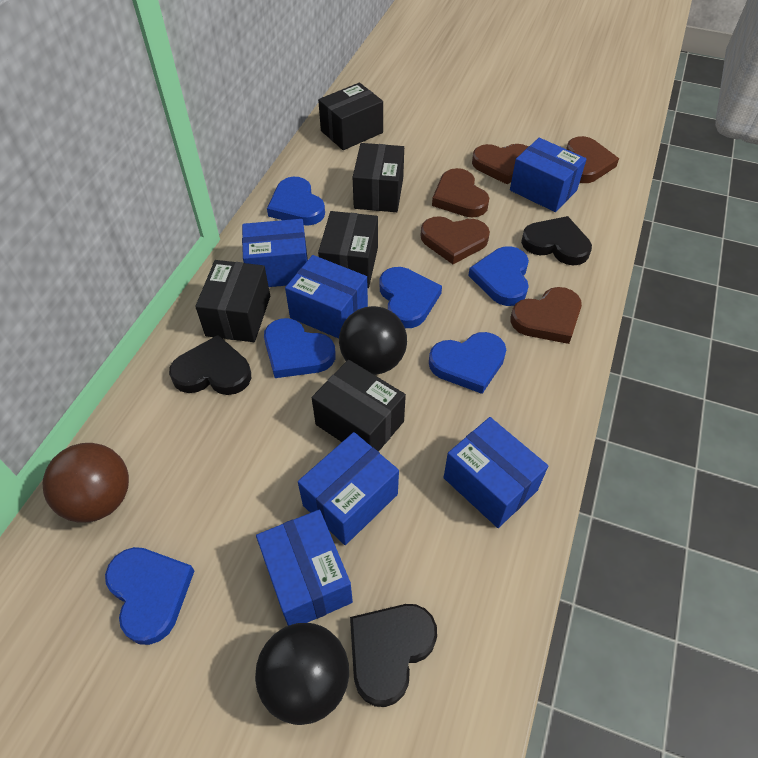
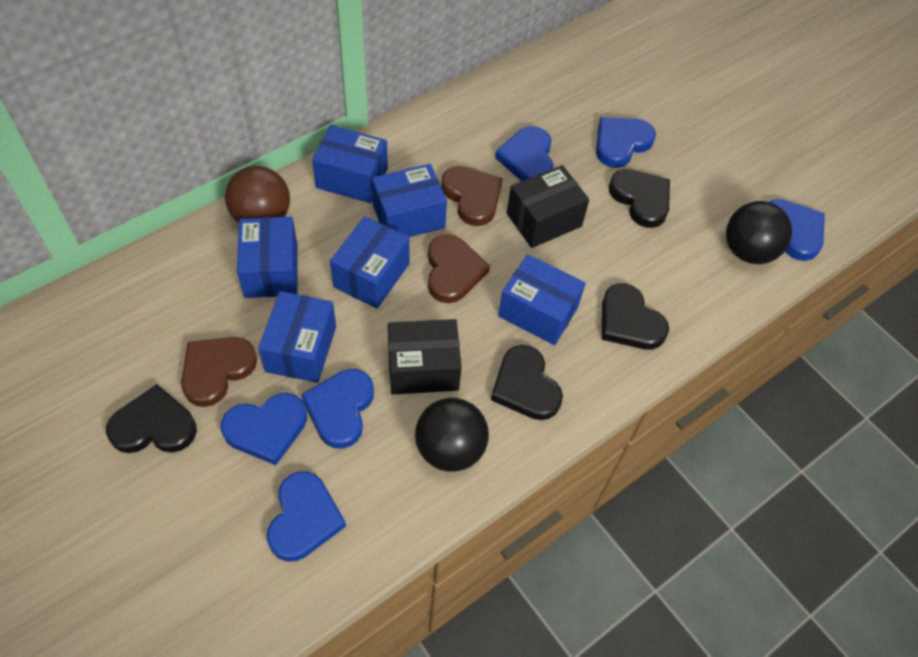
black box: 5 -> 2
black heart: 3 -> 4
brown heart: 5 -> 3

